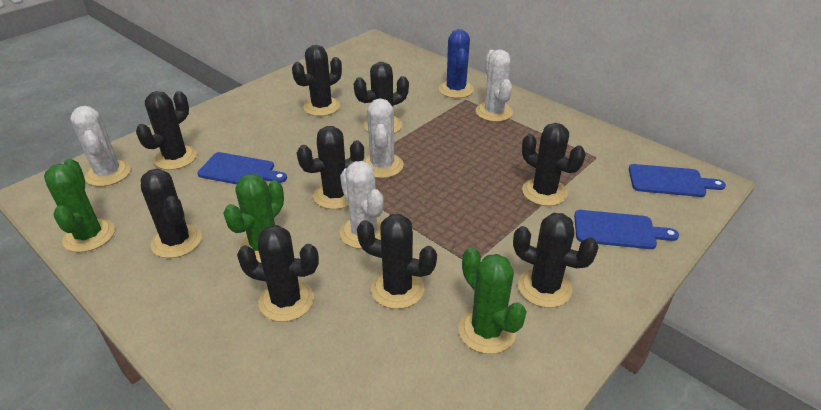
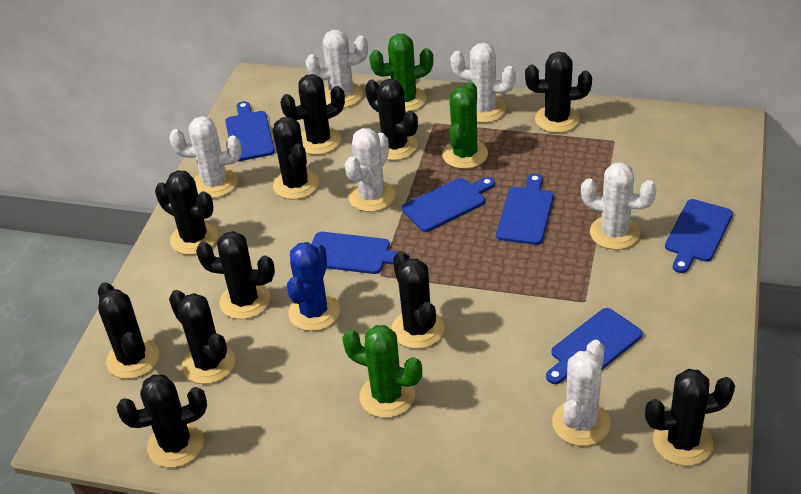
black cactus: 9 -> 11
blue cutting board: 3 -> 6
white cactus: 4 -> 6

